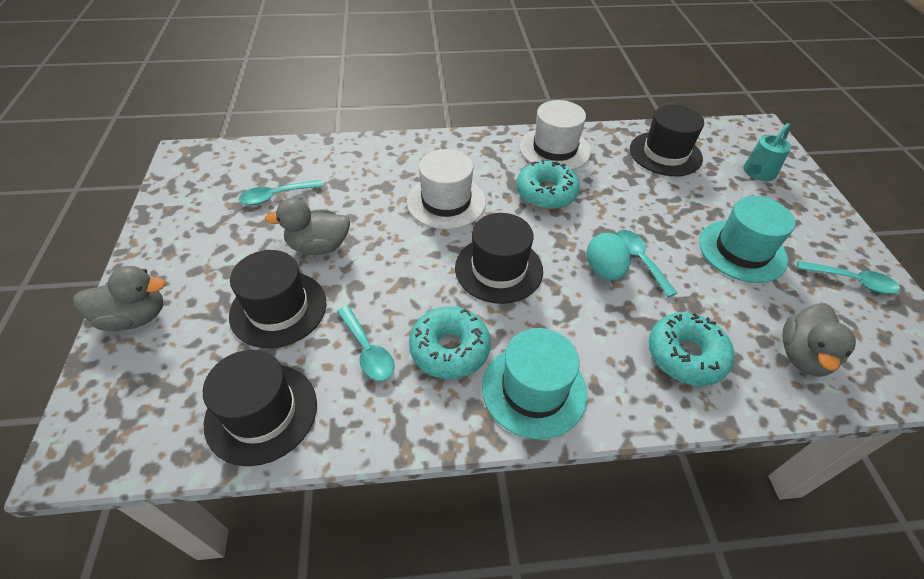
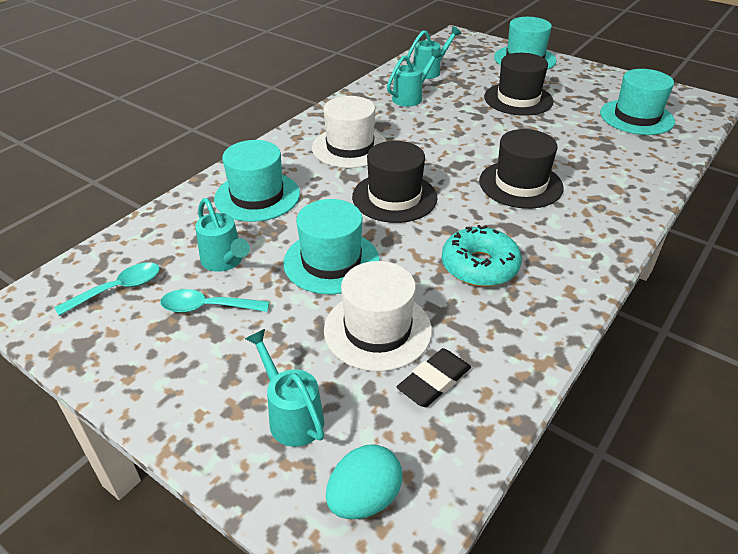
black eraser: 0 -> 1
black hat: 4 -> 3
grey duck: 3 -> 0
turquoise donut: 3 -> 1
turquoise hat: 2 -> 4
turquoise spoon: 4 -> 2
turquoise watering can: 1 -> 4

